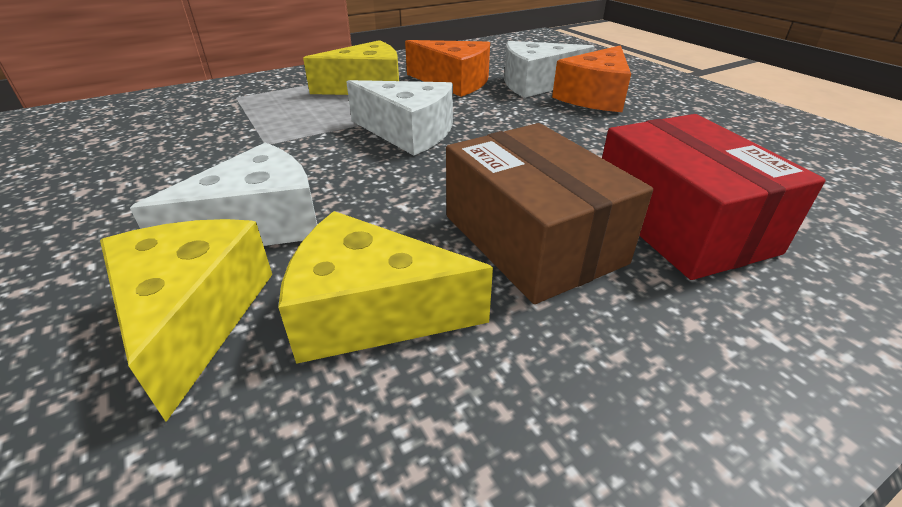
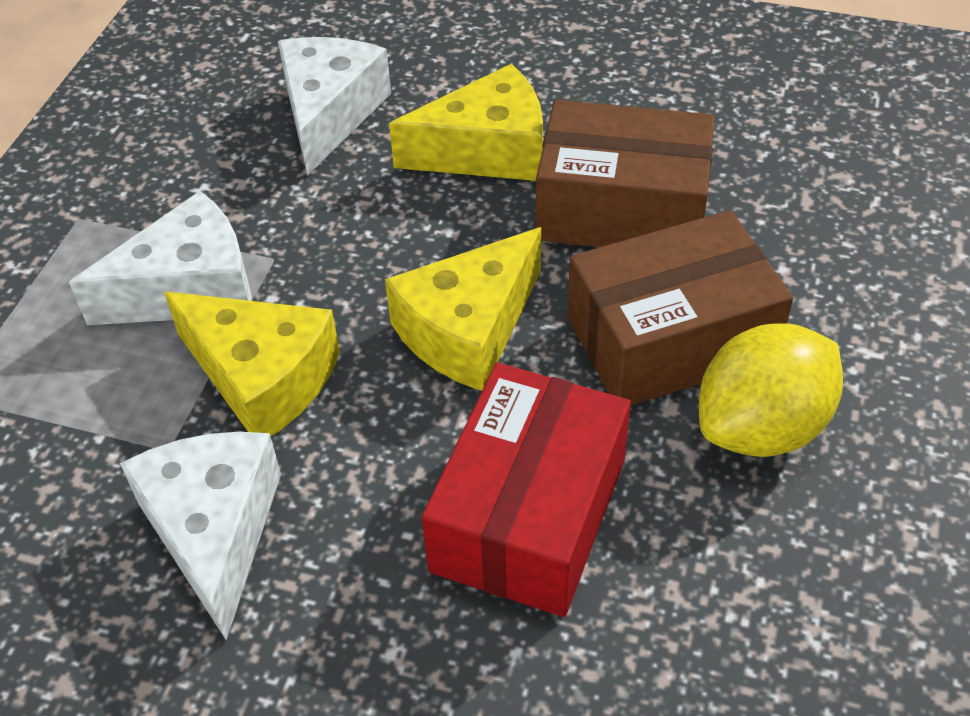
brown box: 1 -> 2
orange cheese: 2 -> 0
yellow lemon: 0 -> 1

